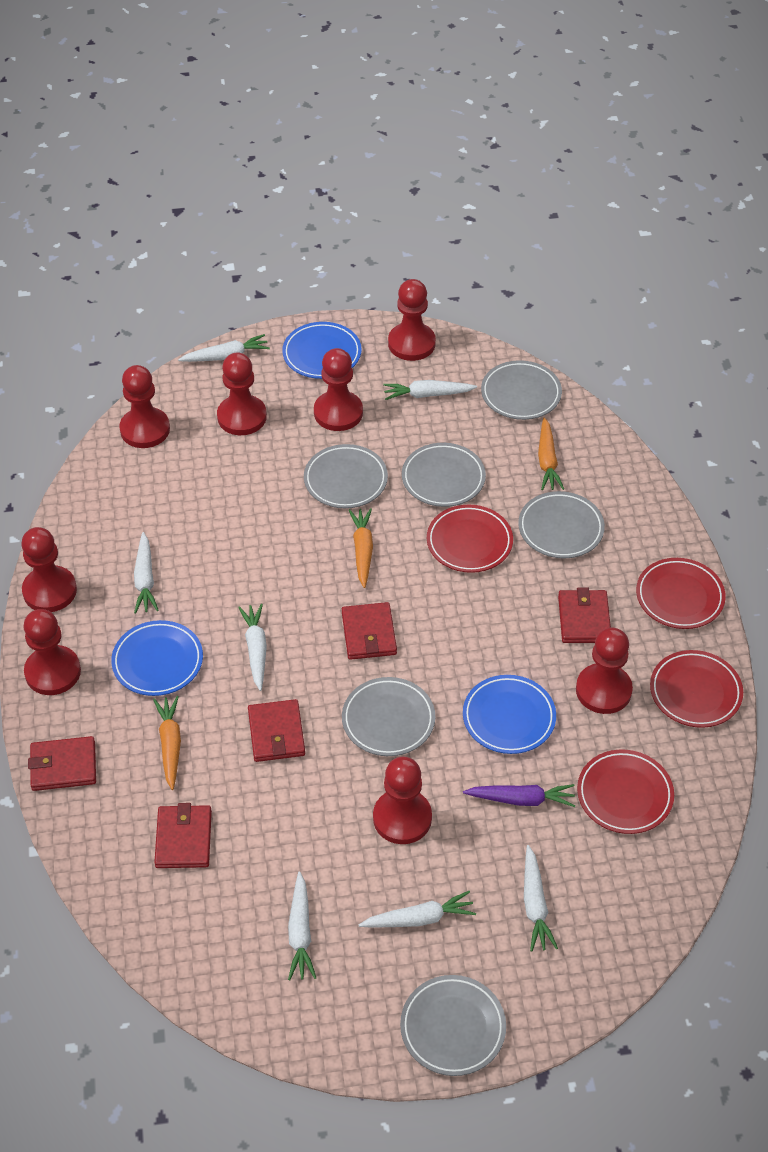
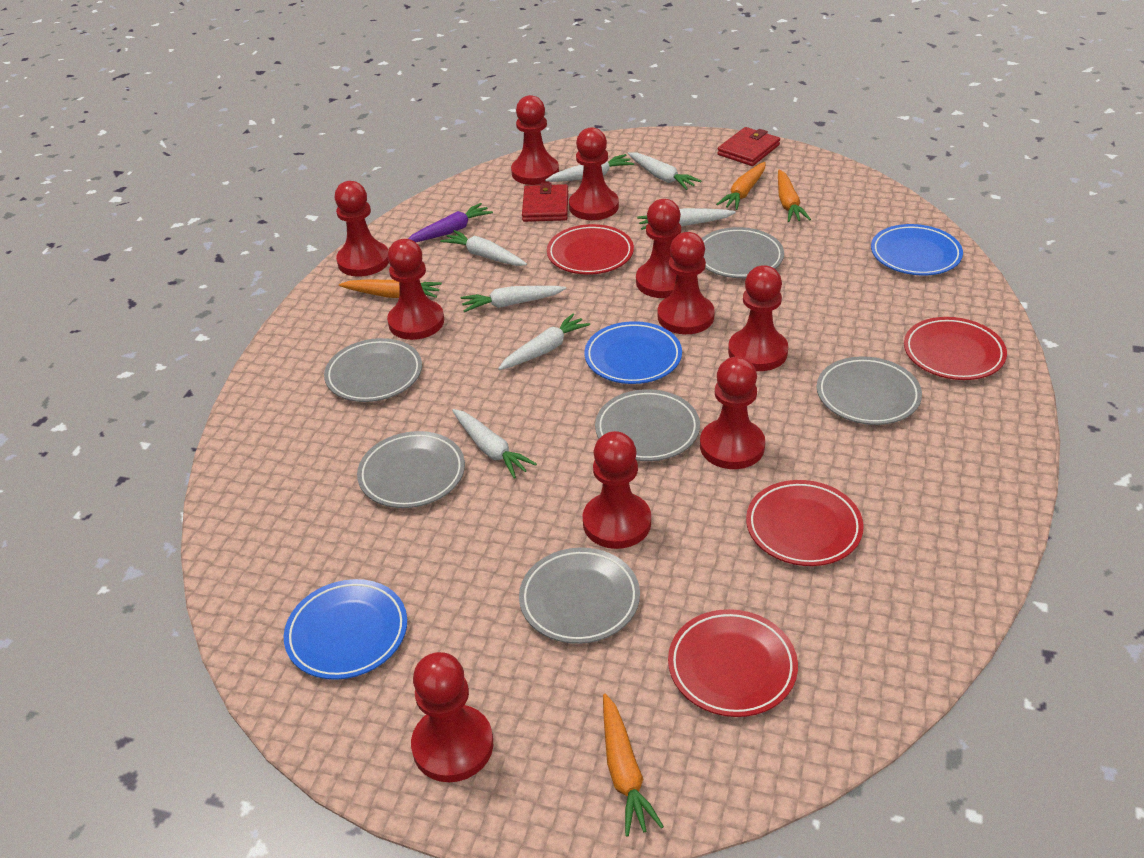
orange carrot: 3 -> 4
red pawn: 8 -> 10
red wallet: 5 -> 2

